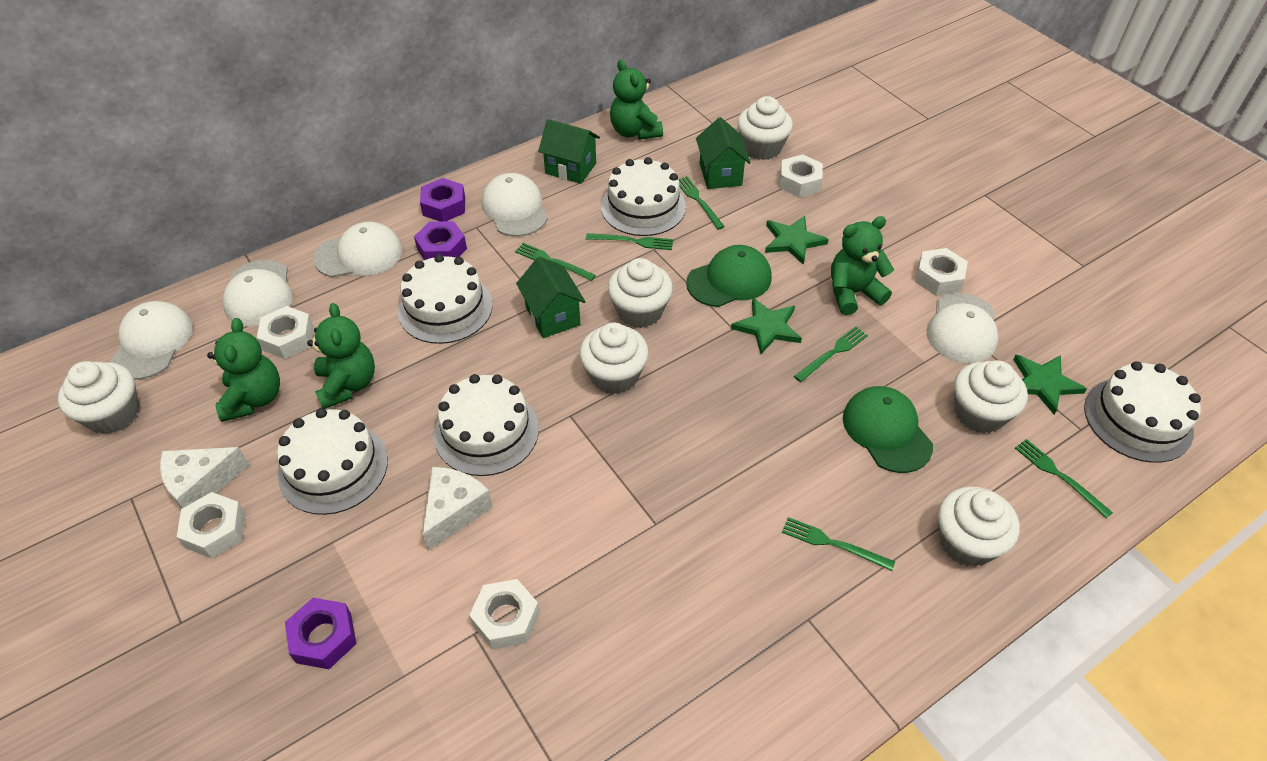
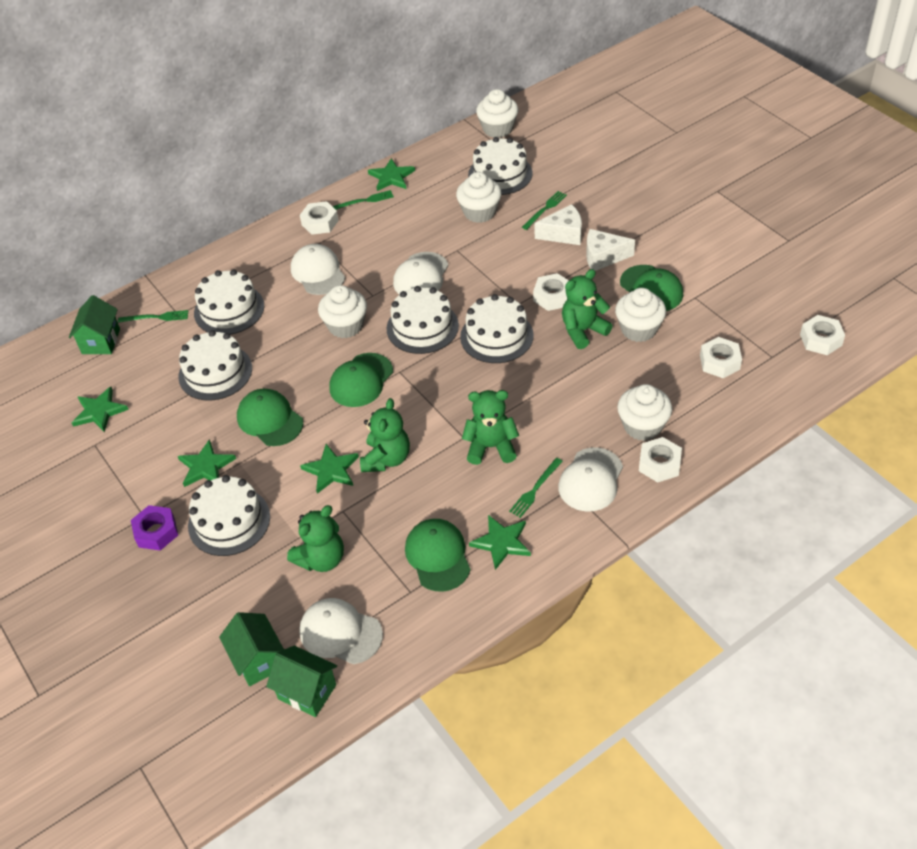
green cap: 2 -> 4
green fork: 6 -> 4
green star: 3 -> 5
purple nut: 3 -> 1
white cake: 5 -> 6
white cap: 5 -> 4
white cupcake: 6 -> 5

